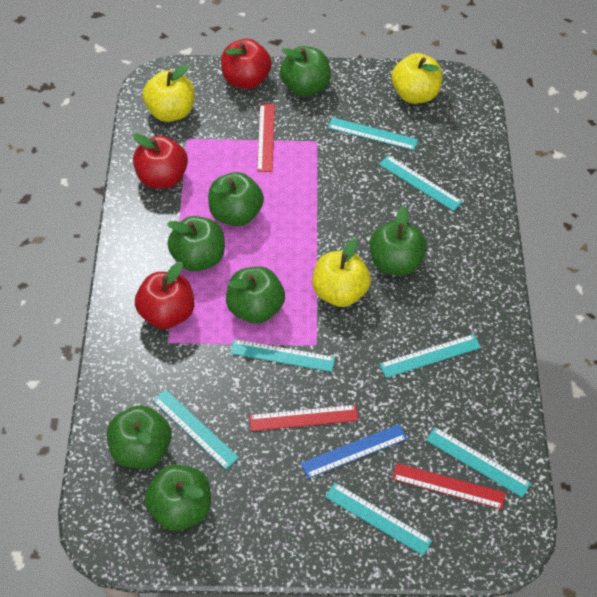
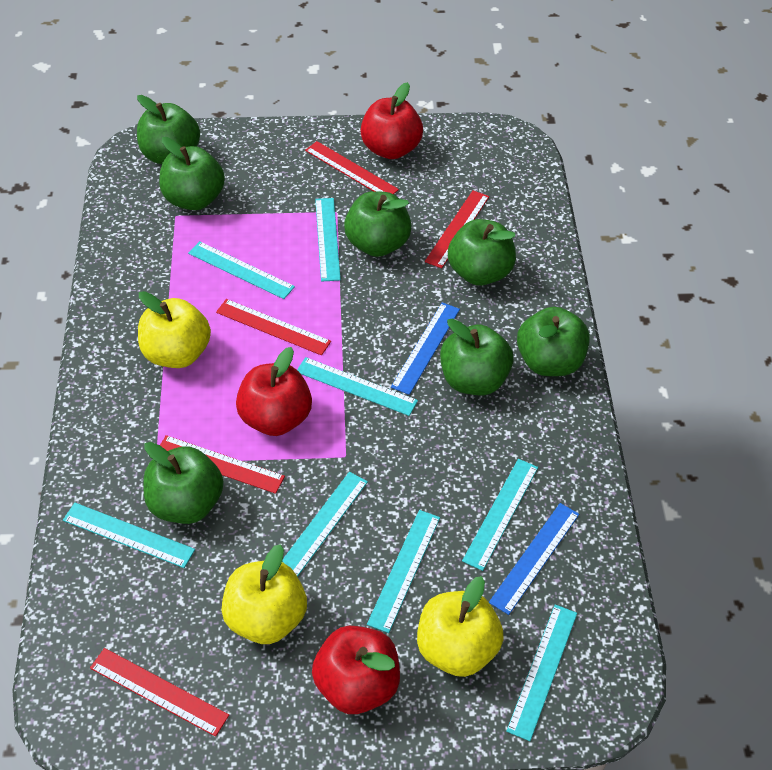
blue ruler: 1 -> 2
red ruler: 3 -> 5
turquoise ruler: 7 -> 8

